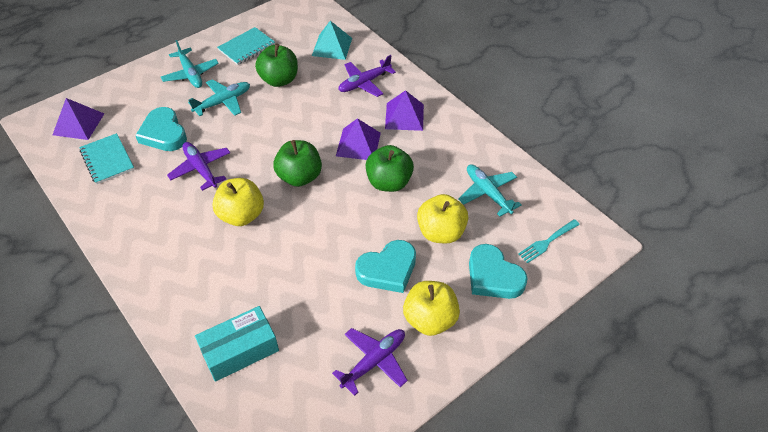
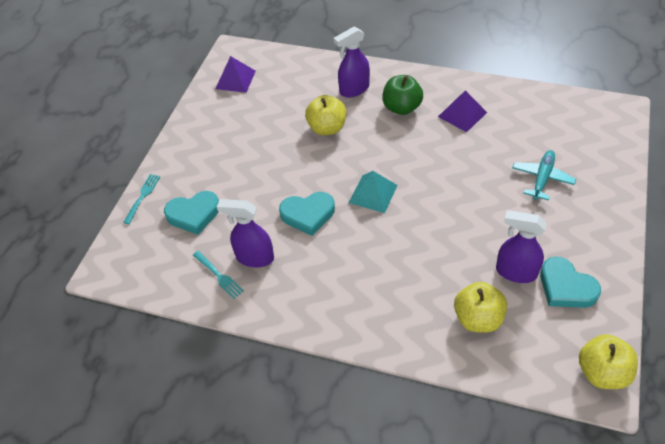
green apple: 3 -> 1
purple plane: 3 -> 0
purple pyramid: 3 -> 2
purple spray bottle: 0 -> 3
turquoise box: 1 -> 0
turquoise fork: 1 -> 2
turquoise notebook: 2 -> 0
turquoise plane: 3 -> 1

